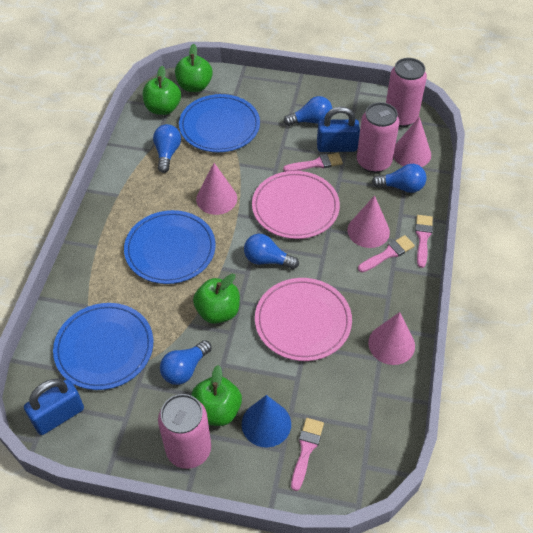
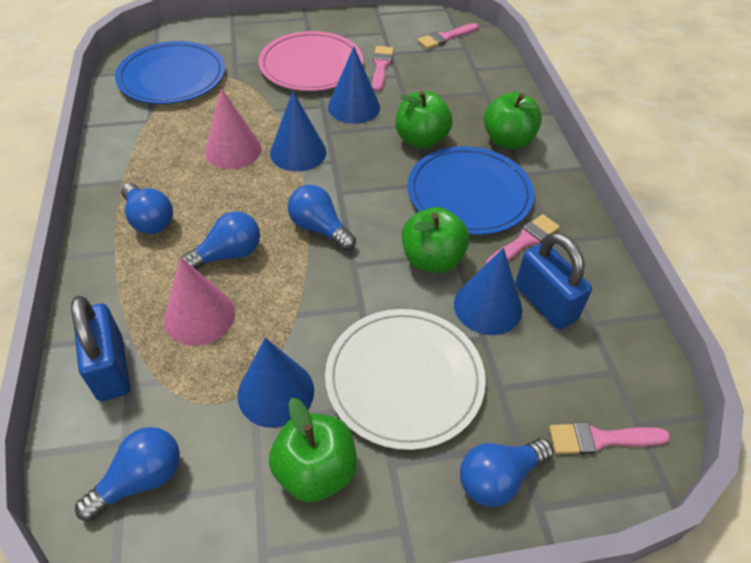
blue cone: 1 -> 4
blue plate: 3 -> 2
pink can: 3 -> 0
pink cone: 4 -> 2
pink plate: 2 -> 1
white plate: 0 -> 1

